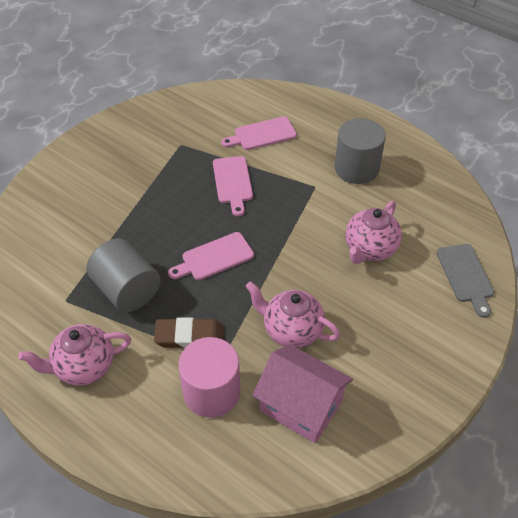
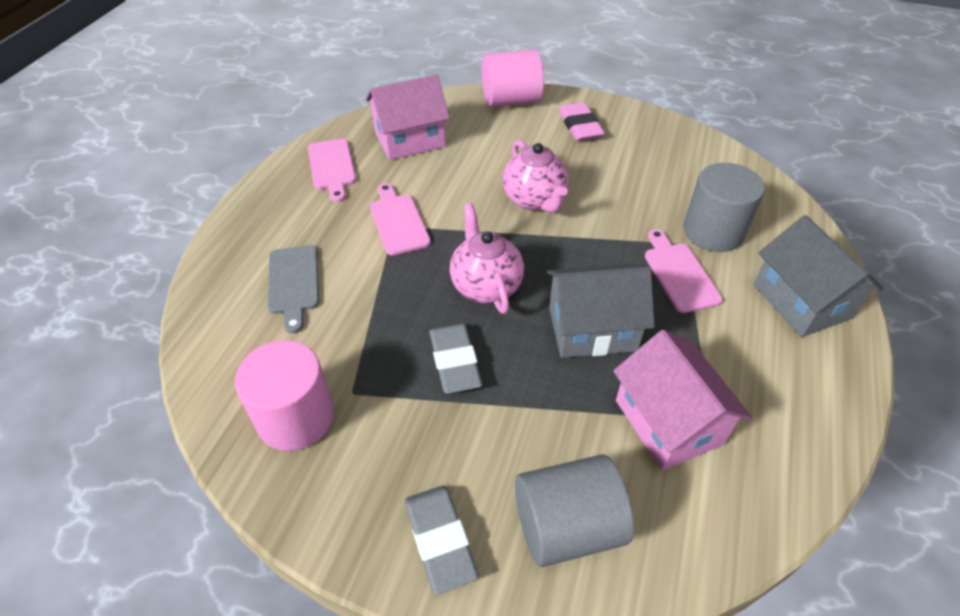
brown eraser: 1 -> 0
grey eraser: 0 -> 2
grey house: 0 -> 2
pink cylinder: 1 -> 2
pink eraser: 0 -> 1
pink house: 1 -> 2
pink teapot: 3 -> 2

